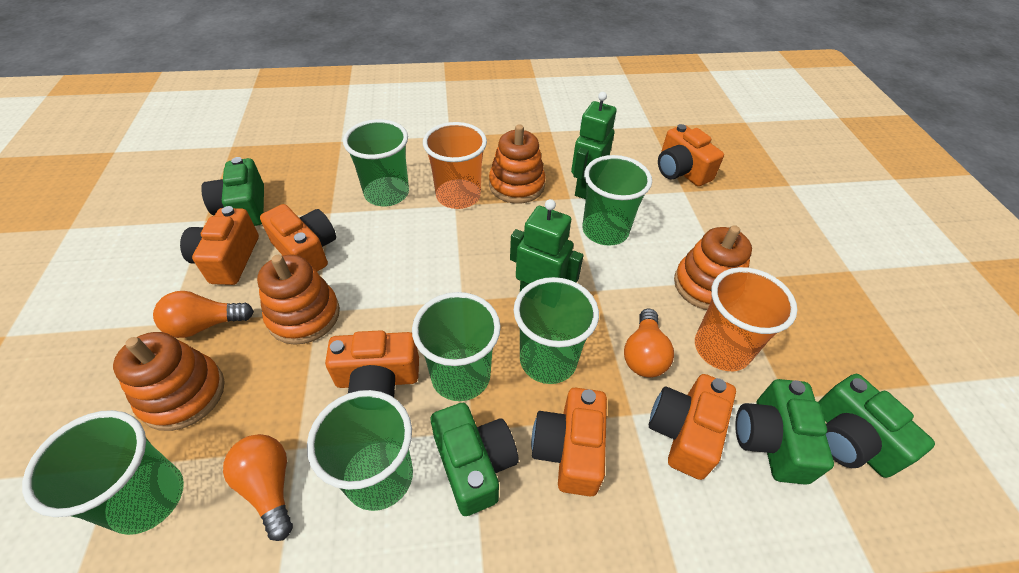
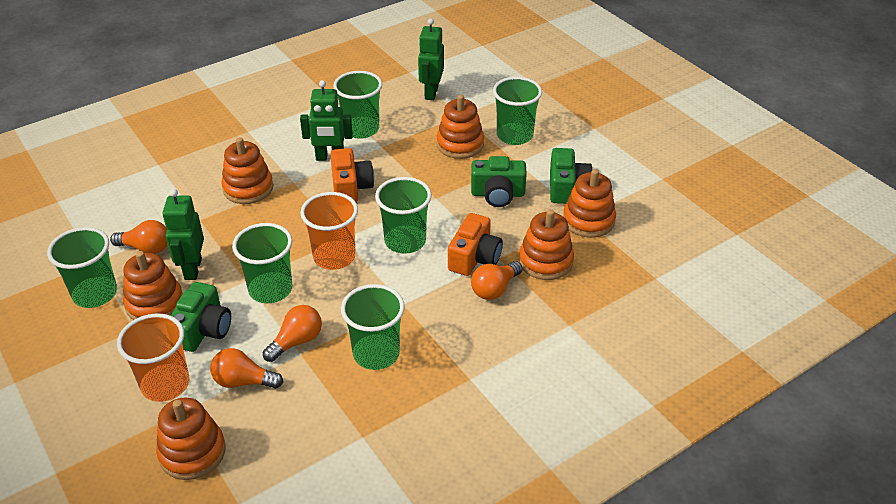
green camera: 4 -> 3
green robot: 2 -> 3
orange camera: 6 -> 2
orange light bulb: 3 -> 4
orange stacking toy: 4 -> 6

